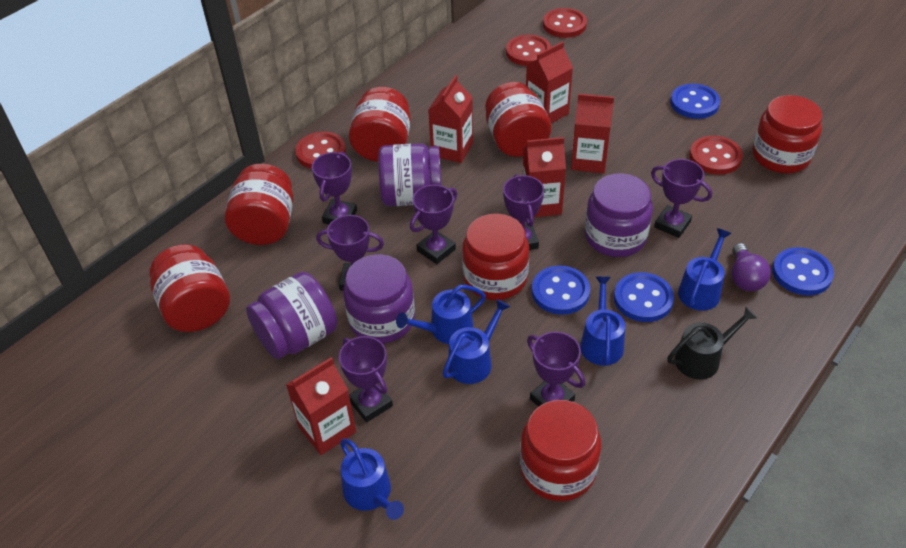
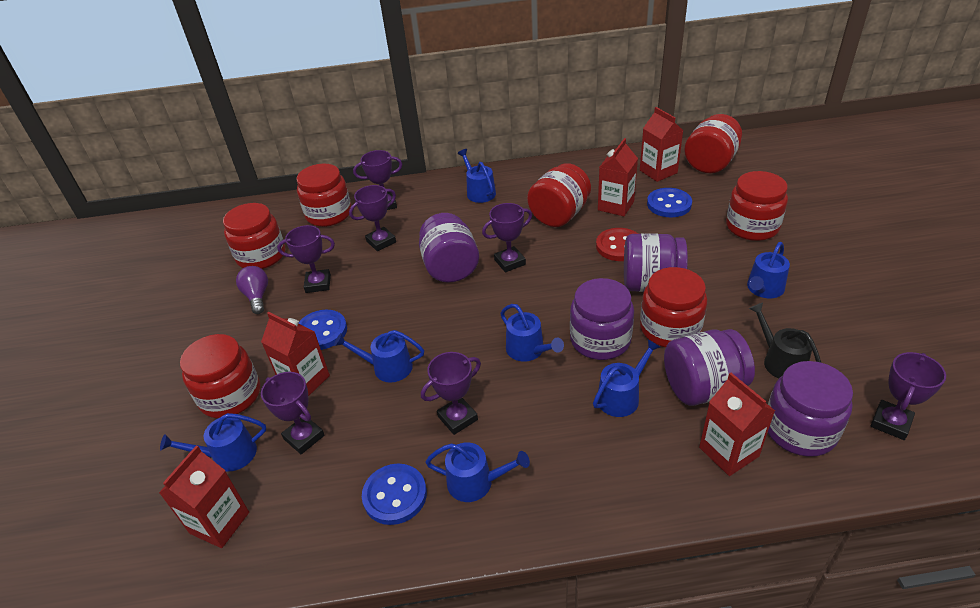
blue button: 4 -> 3
blue watering can: 5 -> 7
purple jar: 4 -> 5
red button: 4 -> 1

